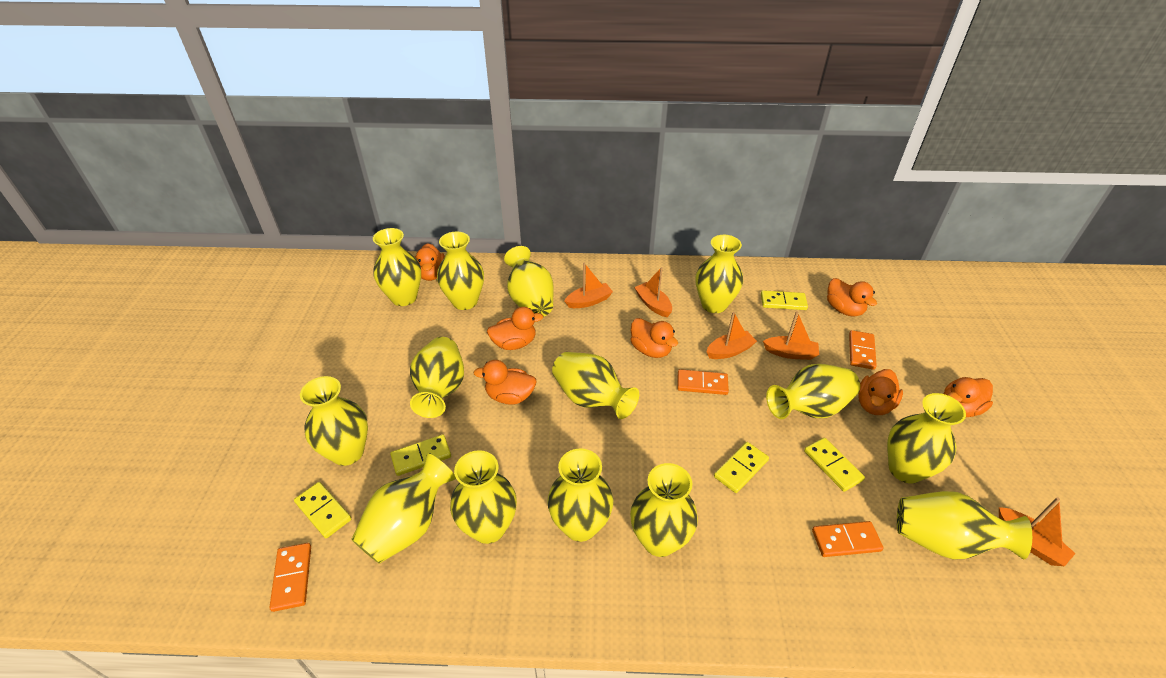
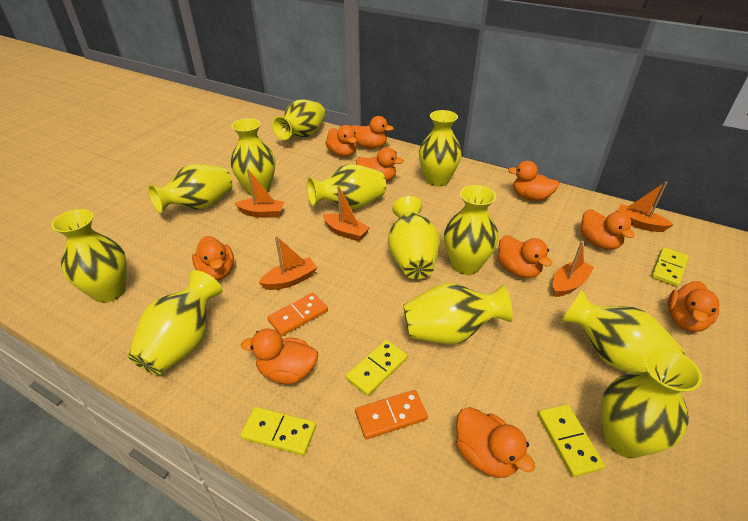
orange domino: 4 -> 2
orange duck: 7 -> 10
yellow domino: 5 -> 4
yellow vase: 14 -> 12

